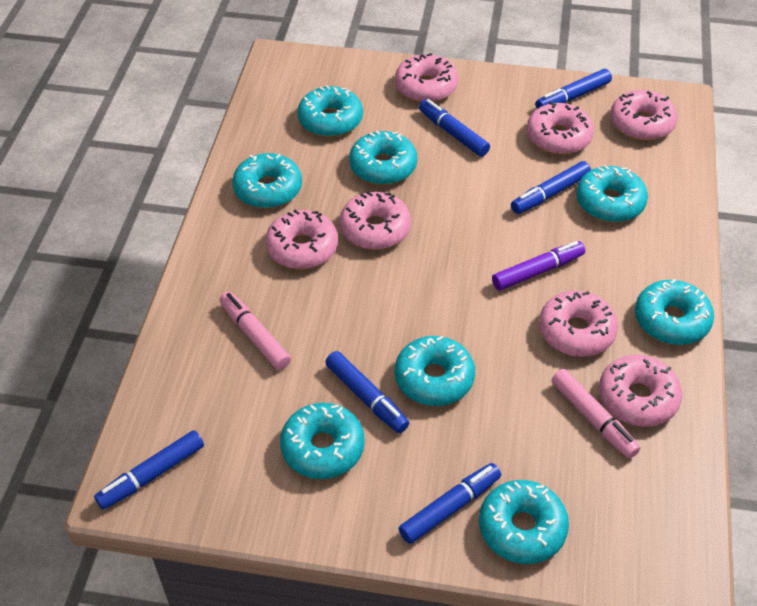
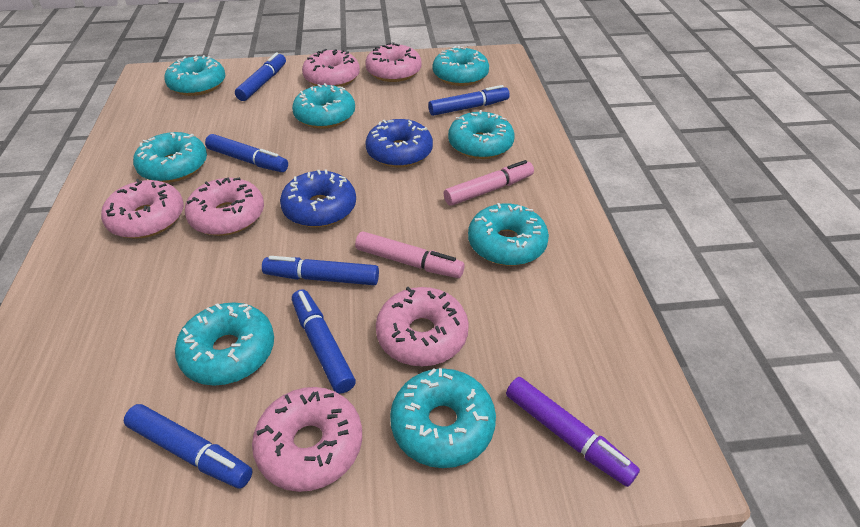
blue donut: 0 -> 2
pink donut: 7 -> 6

